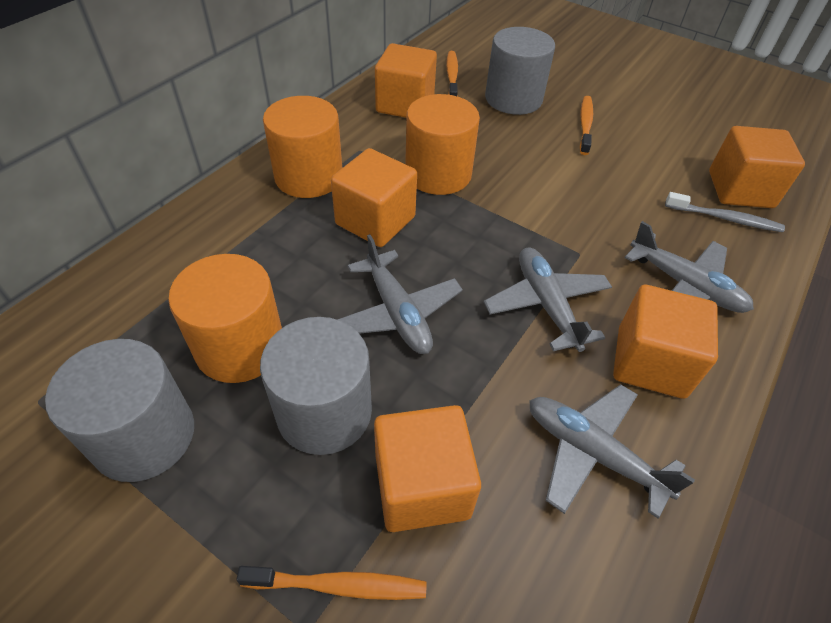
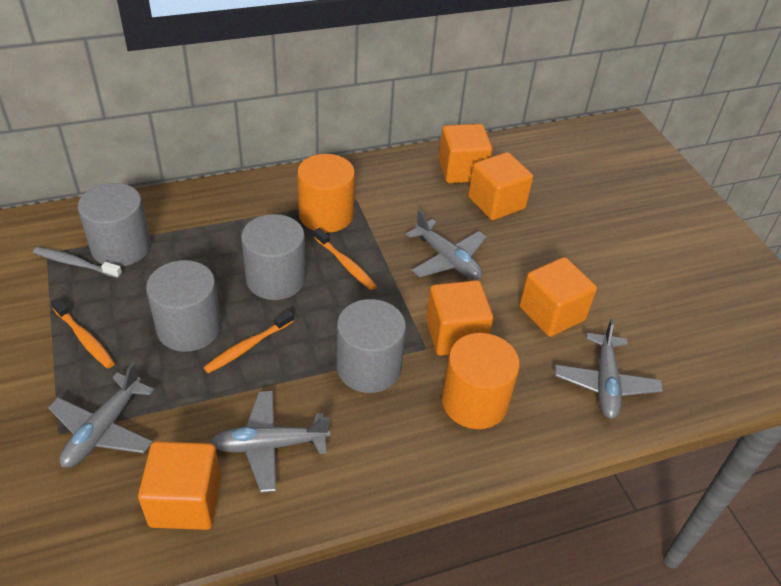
grey cylinder: 3 -> 4
orange cylinder: 3 -> 2

